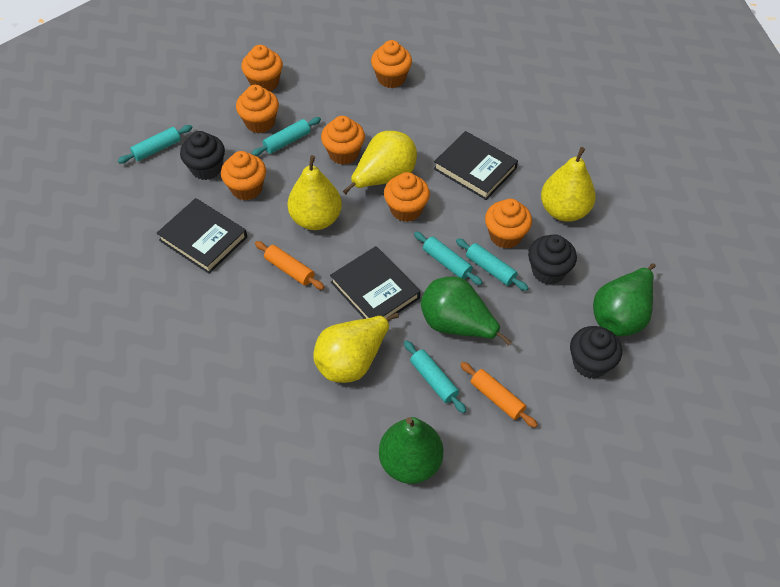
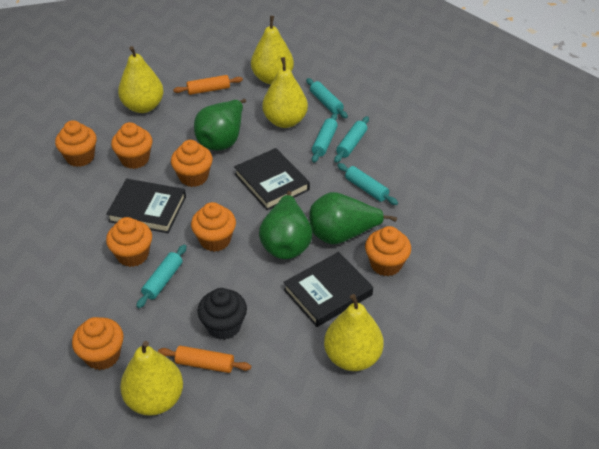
black cupcake: 3 -> 1
yellow pear: 4 -> 5

